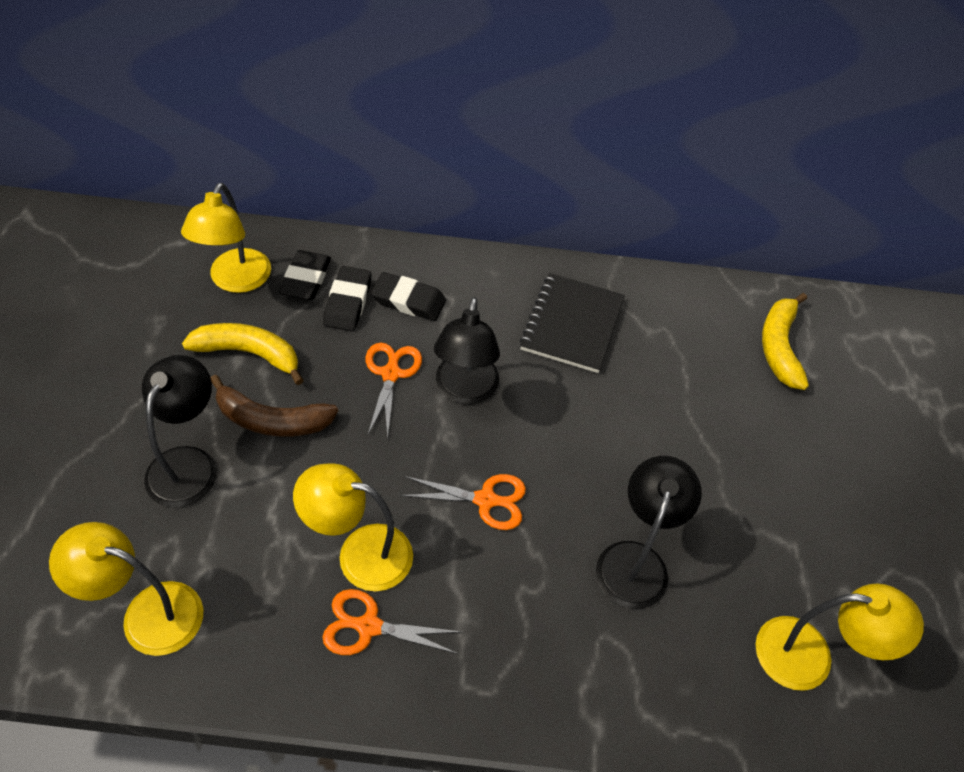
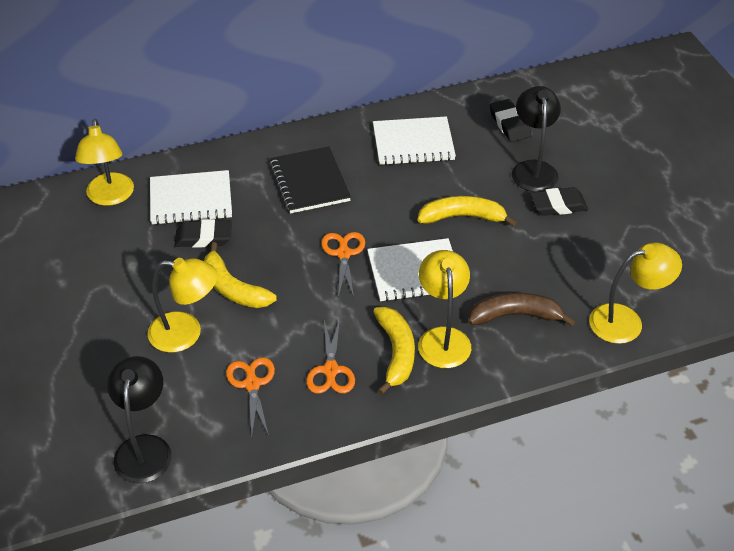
black lamp: 3 -> 2
white notebook: 0 -> 3
yellow banana: 2 -> 3

